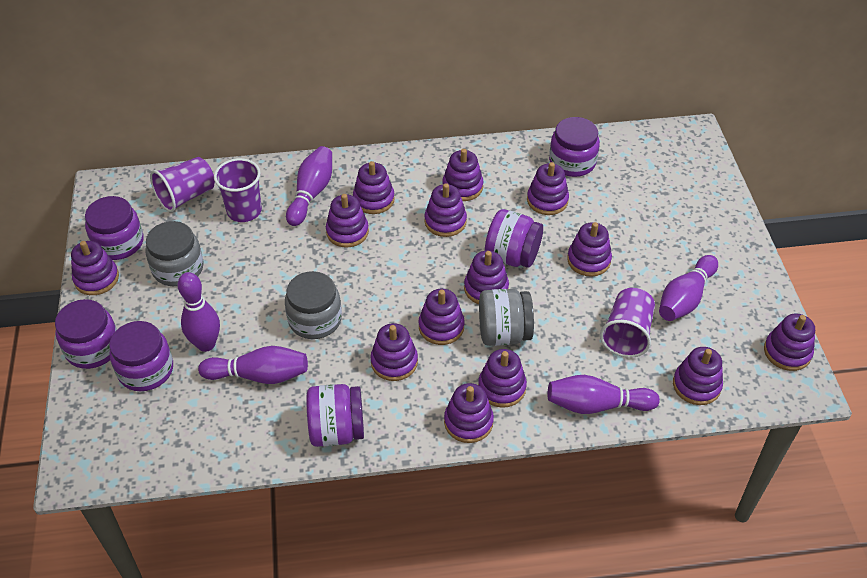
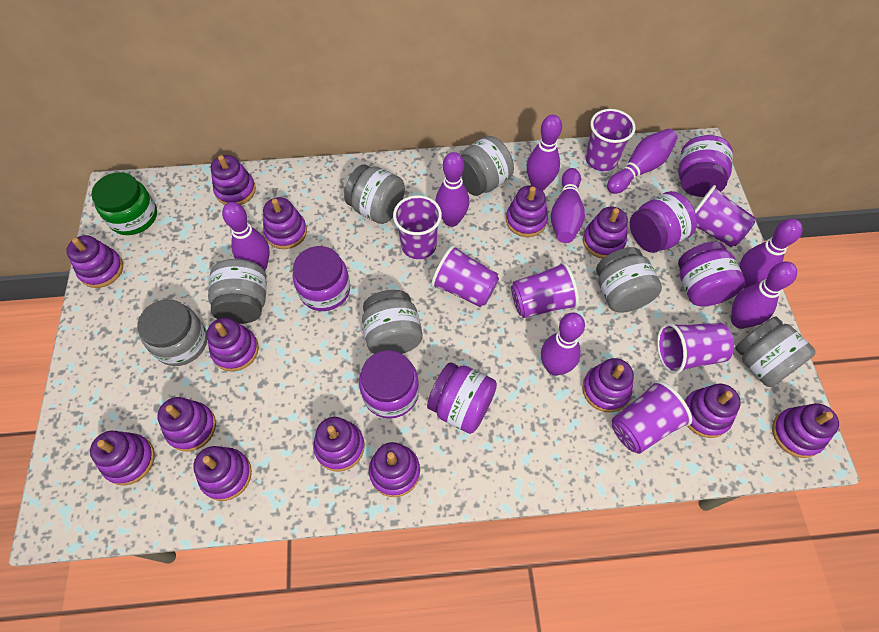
green jar: 0 -> 1
grey jar: 3 -> 7
purple bowling pin: 5 -> 8
purple cup: 3 -> 7

